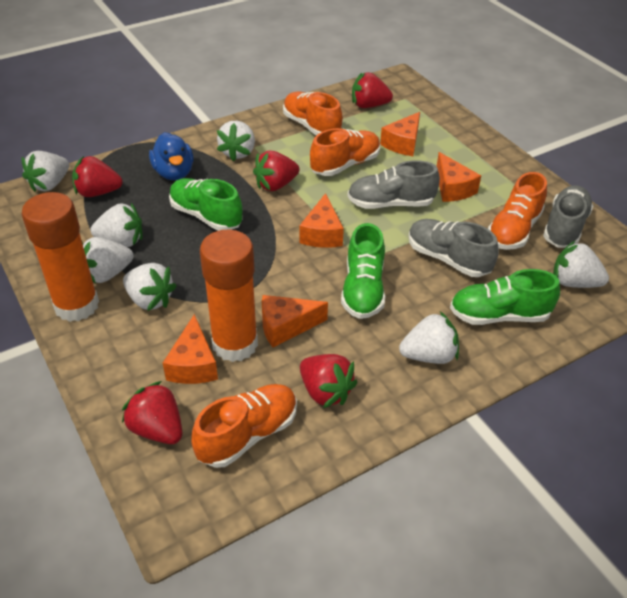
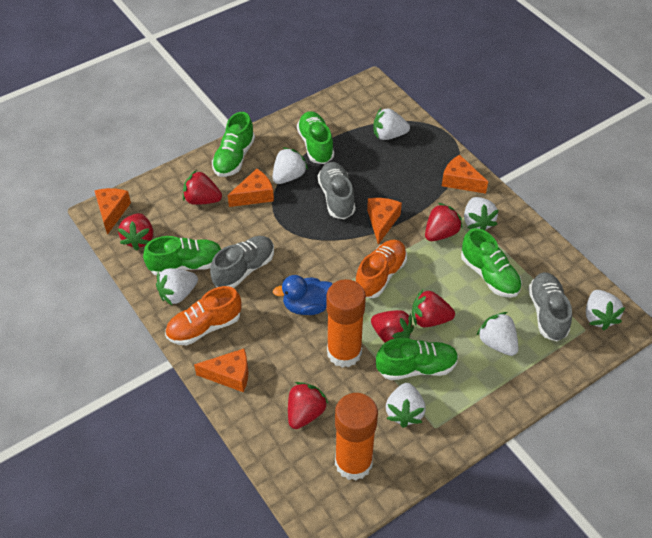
green shoe: 3 -> 5
orange shoe: 4 -> 2
red strawberry: 5 -> 6

